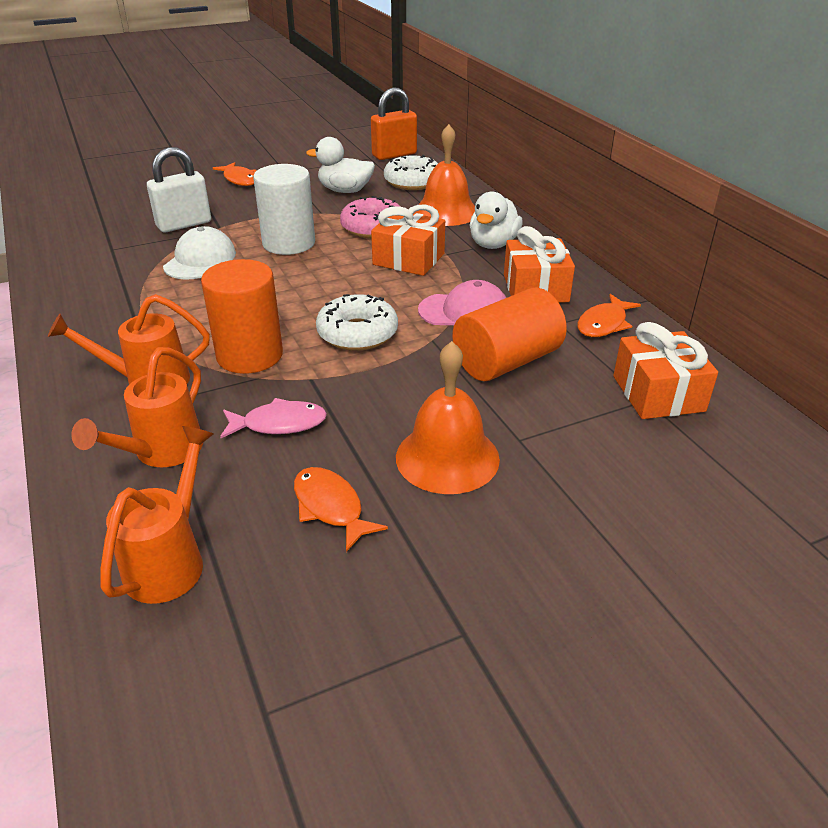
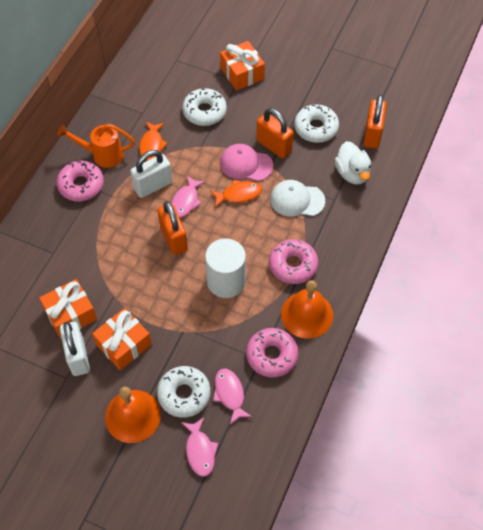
orange cylinder: 2 -> 0
orange fish: 3 -> 2
orange padlock: 1 -> 3
orange watering can: 3 -> 1
pink donut: 1 -> 3
pink fish: 1 -> 3
white donut: 2 -> 3
white duck: 2 -> 1
white padlock: 1 -> 2

